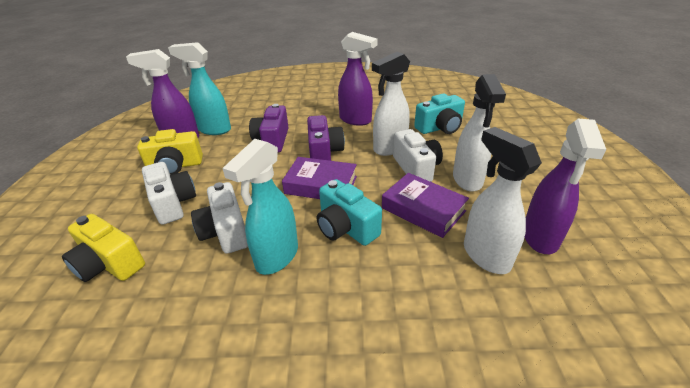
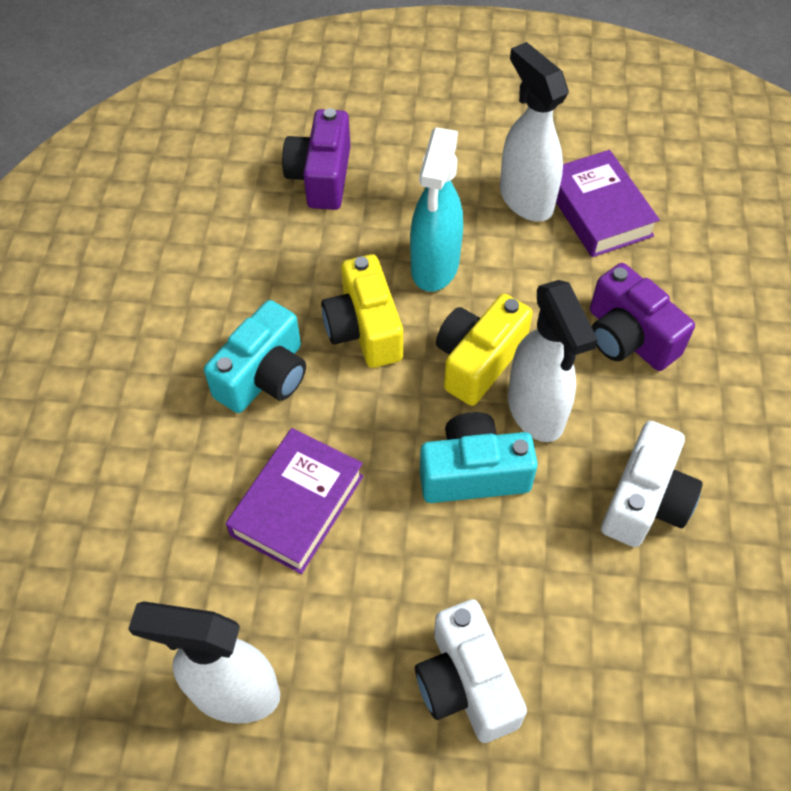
purple spray bottle: 3 -> 0
turquoise spray bottle: 2 -> 1
white camera: 3 -> 2

